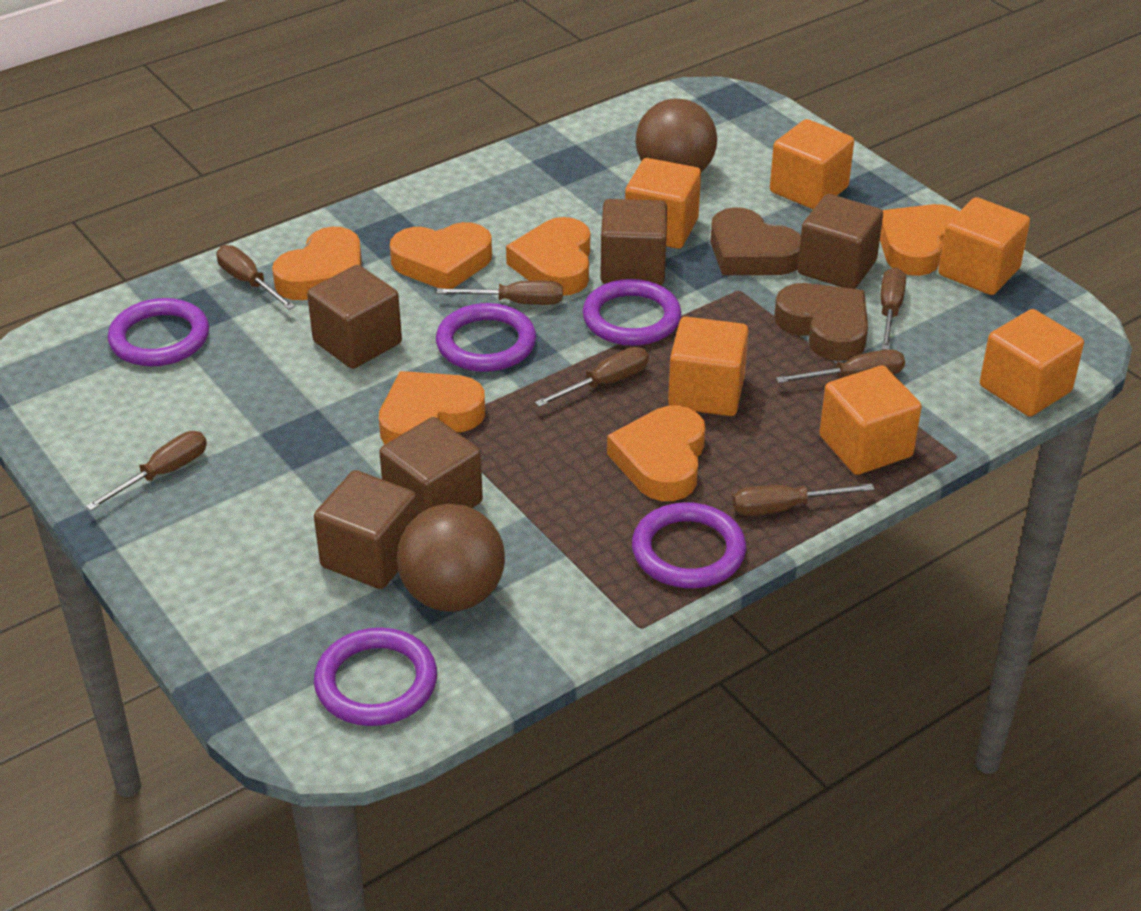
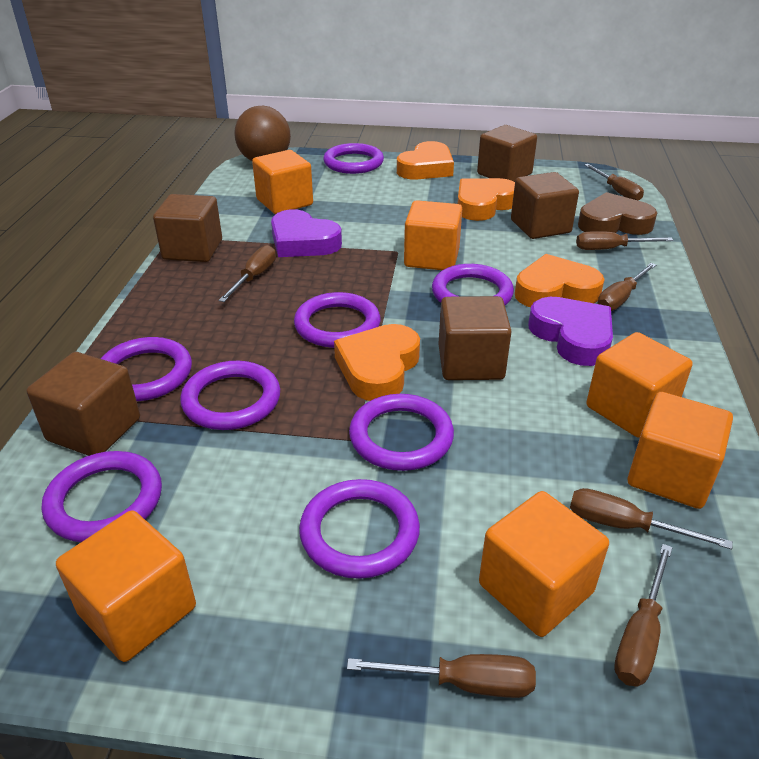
brown ball: 2 -> 1
brown heart: 2 -> 1
orange heart: 6 -> 4
purple heart: 0 -> 2
purple ring: 5 -> 8

